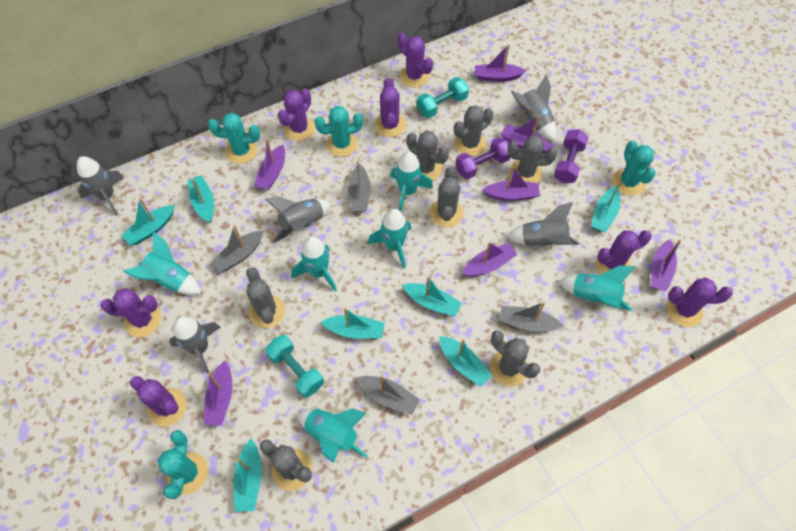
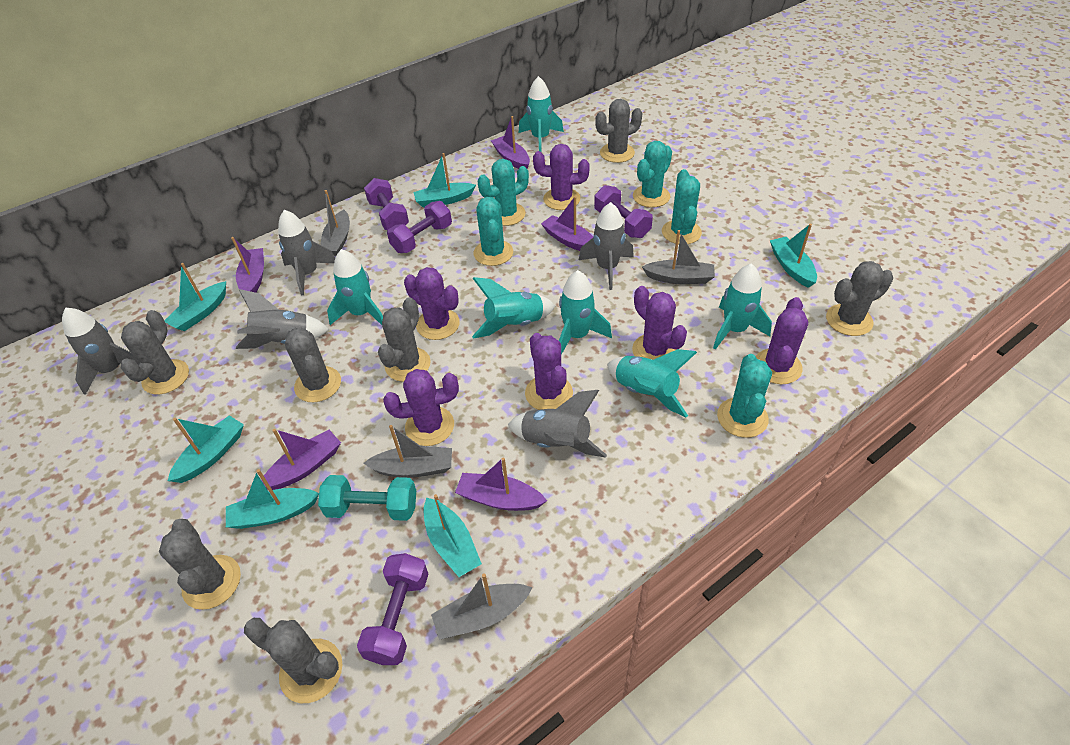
purple boat: 7 -> 5
purple cactus: 7 -> 6
purple dumbbell: 2 -> 4
turquoise boat: 7 -> 6
turquoise cactus: 4 -> 5
turquoise dumbbell: 2 -> 1

